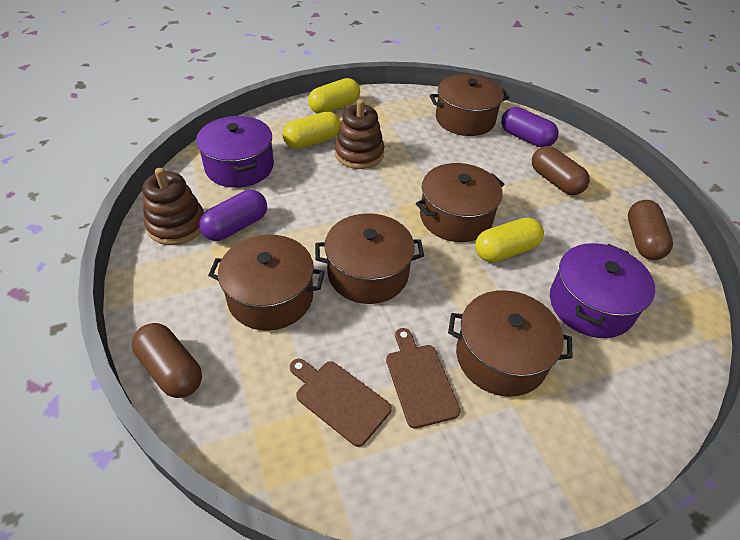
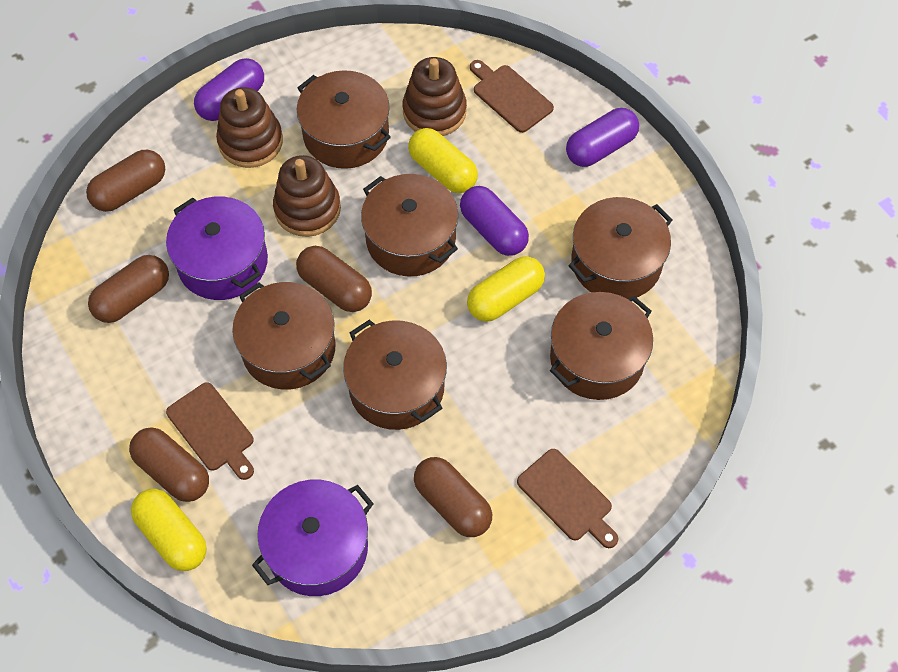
brown capsule: 3 -> 5
brown cutting board: 2 -> 3
brown pot: 5 -> 6
brown stacking toy: 2 -> 3
purple capsule: 2 -> 3

